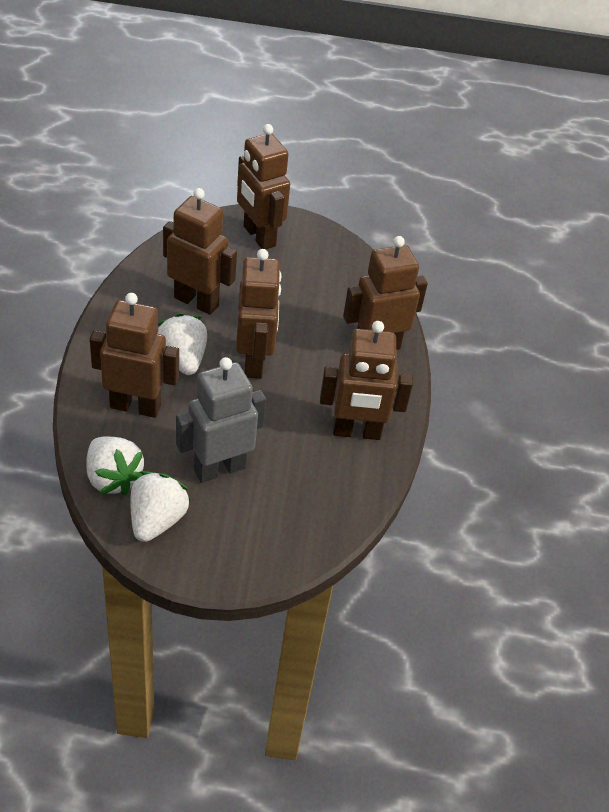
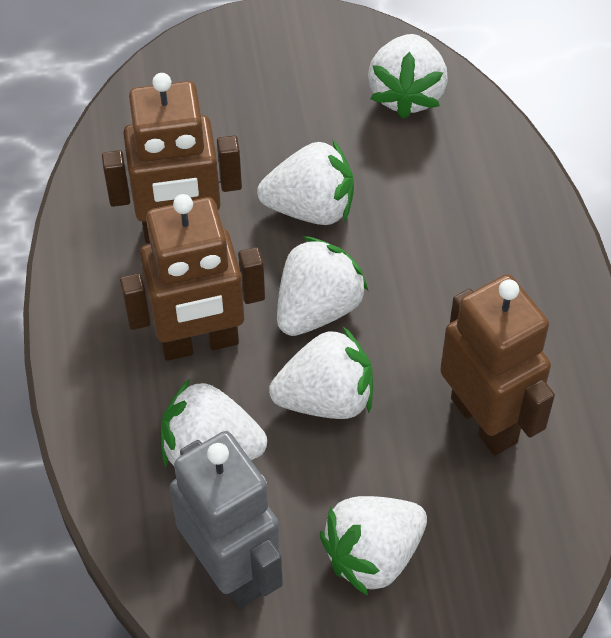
brown robot: 6 -> 3
white strawberry: 3 -> 6

